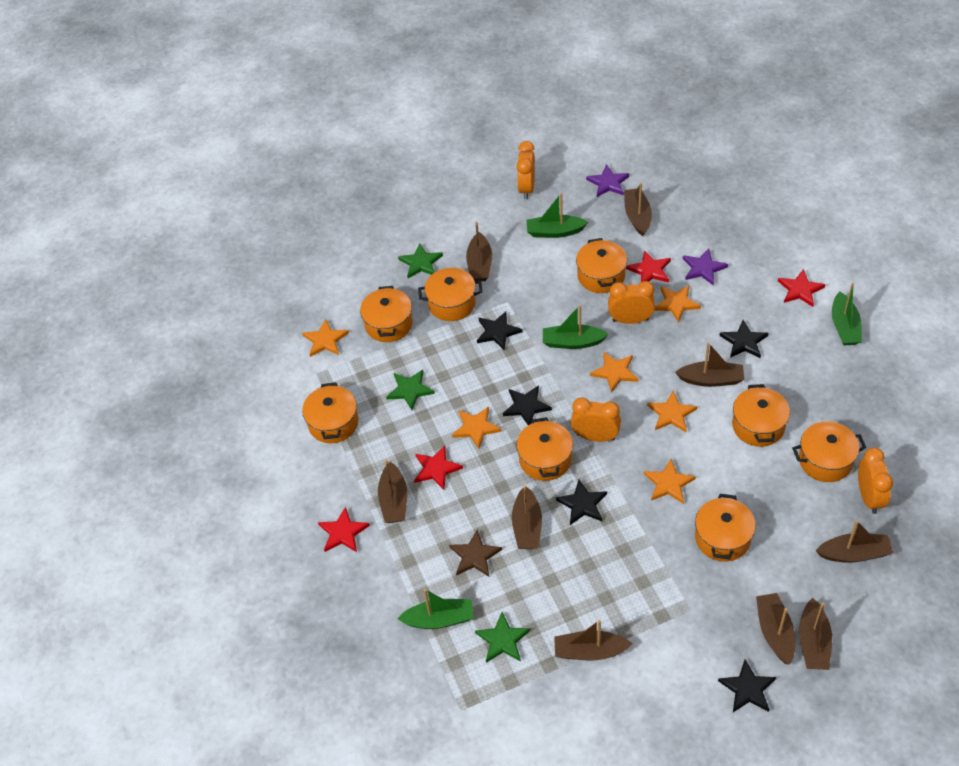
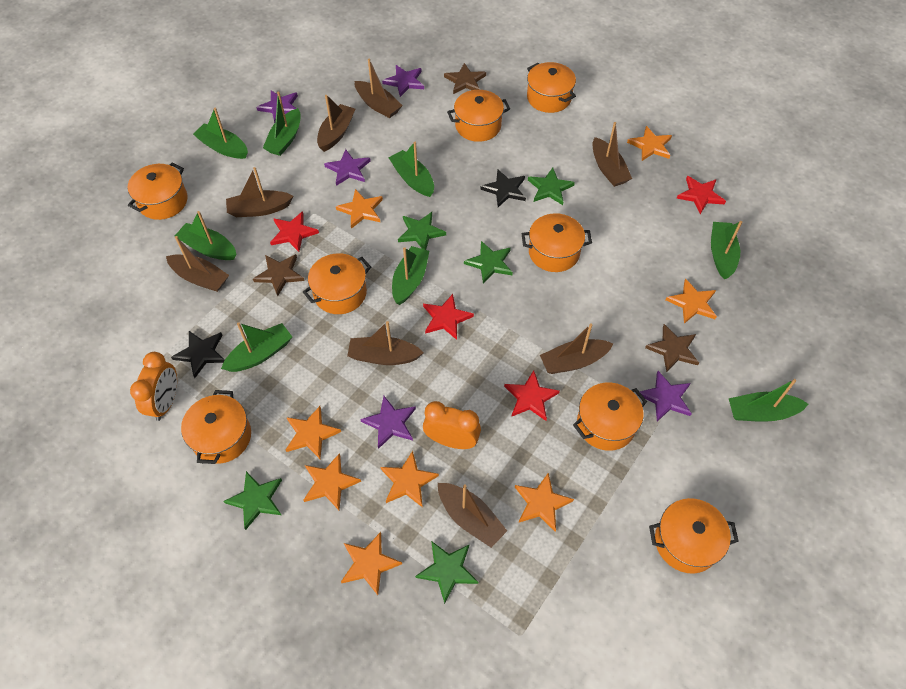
black star: 5 -> 2
brown boat: 9 -> 8
brown star: 1 -> 3
green boat: 4 -> 8
green star: 3 -> 5
orange clock: 4 -> 2
orange star: 6 -> 8
purple star: 2 -> 5

